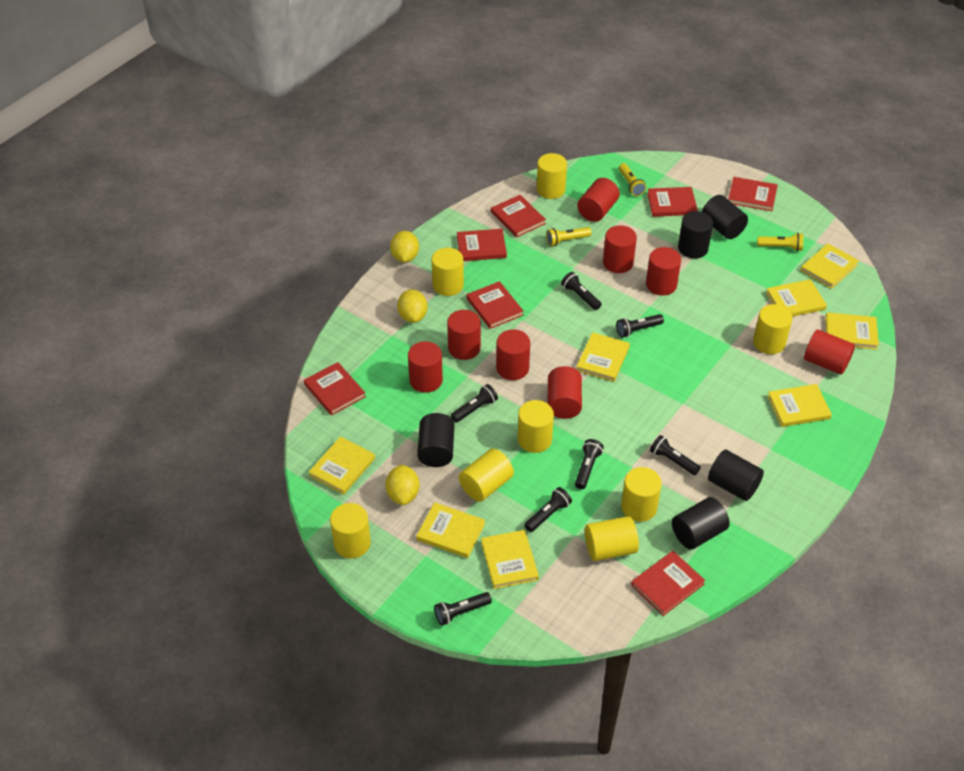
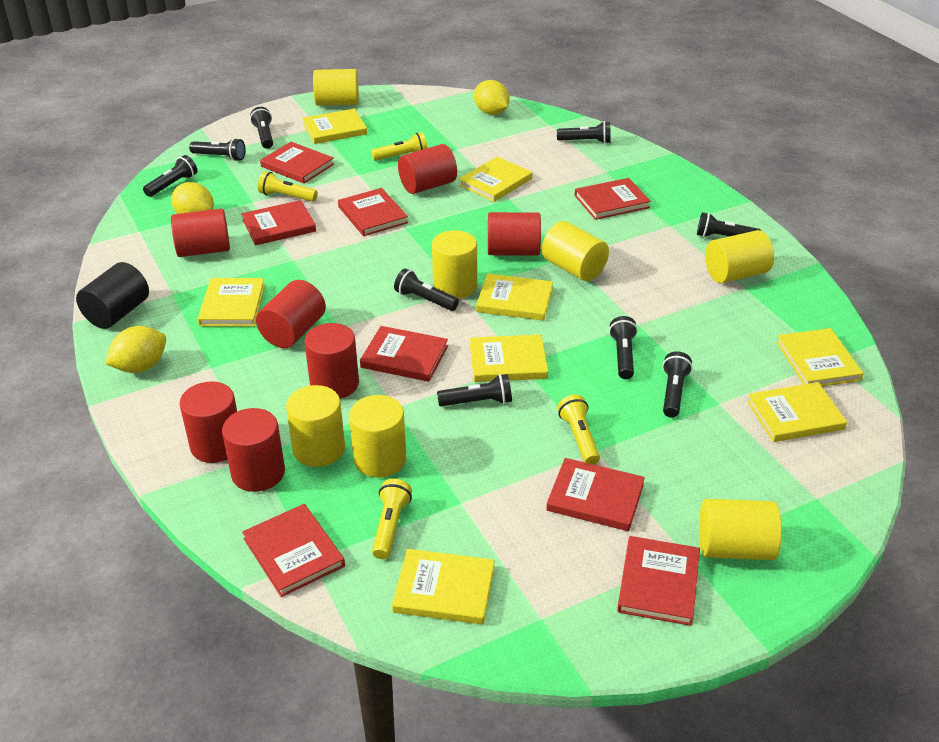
black cylinder: 5 -> 1
black flashlight: 7 -> 9
red book: 7 -> 8
red cylinder: 8 -> 7
yellow cylinder: 8 -> 7
yellow flashlight: 3 -> 4

